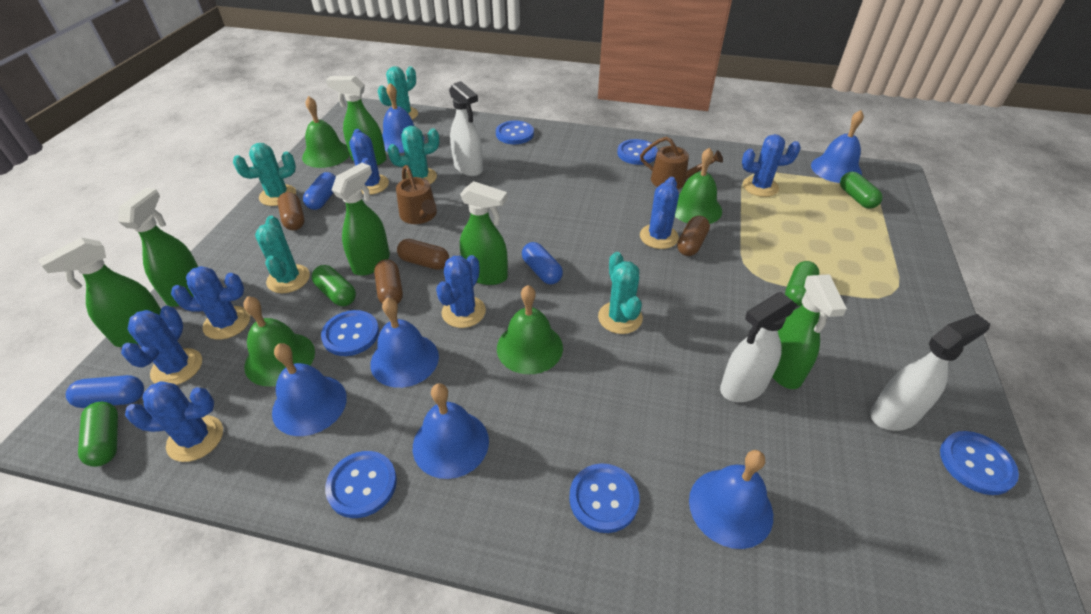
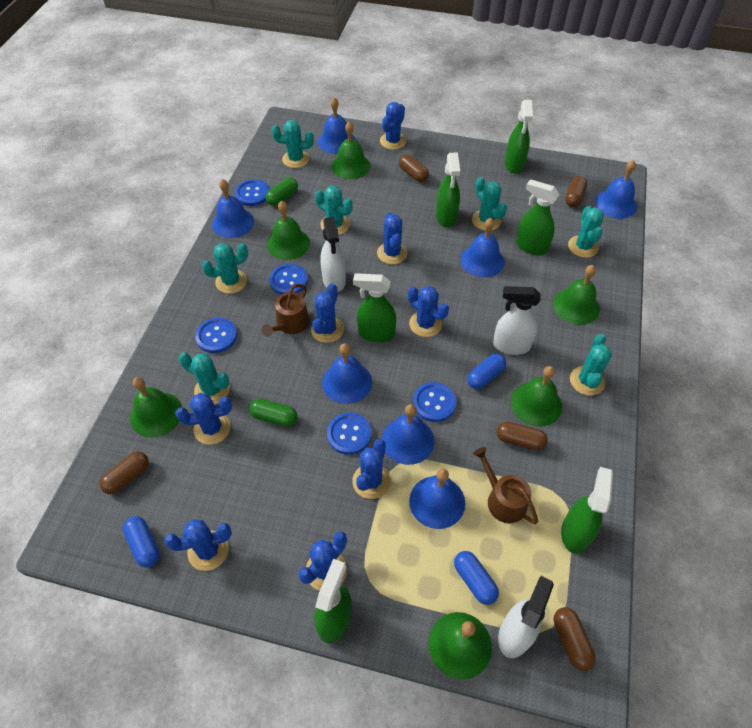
blue bell: 6 -> 7
blue button: 6 -> 5
blue cactus: 7 -> 8
brown capsule: 4 -> 5
green bell: 4 -> 6
green capsule: 4 -> 2
turquoise cactus: 5 -> 7

